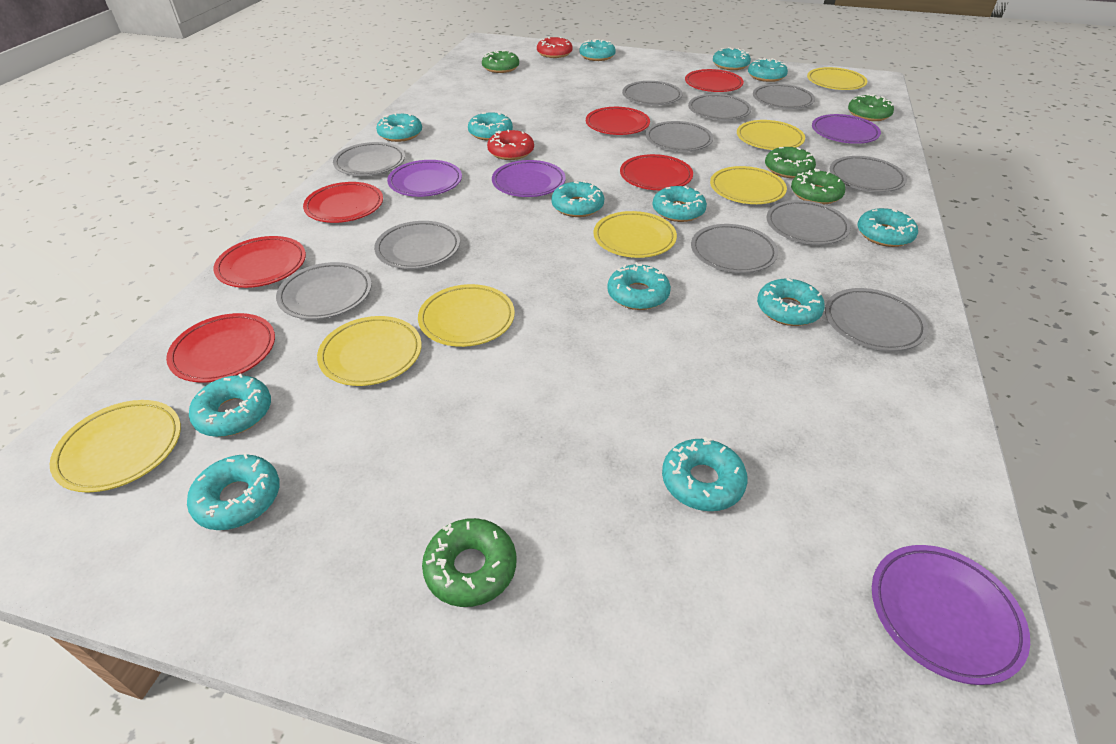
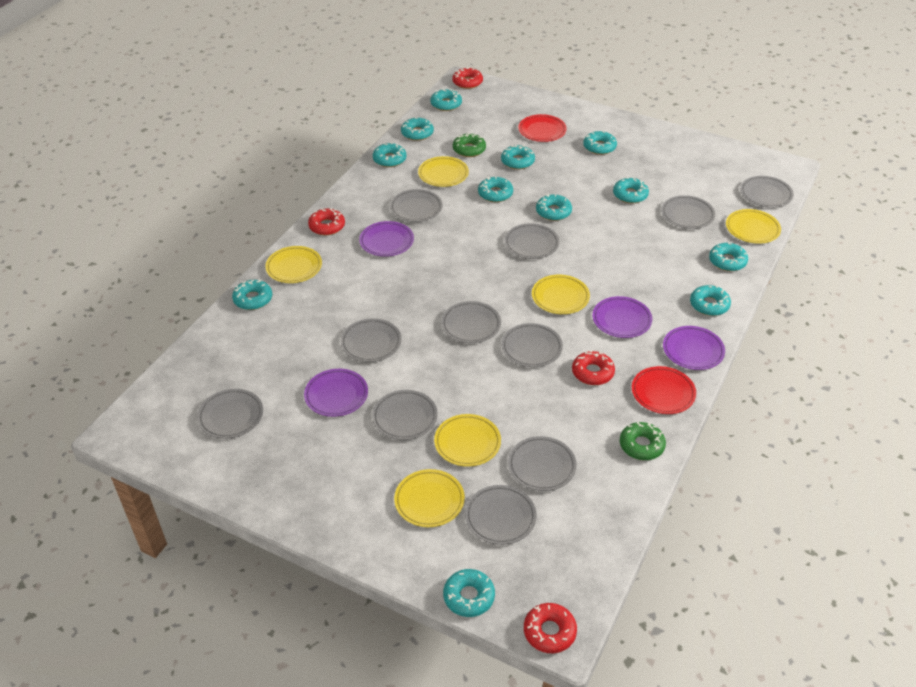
green donut: 5 -> 2
red donut: 2 -> 4
red plate: 6 -> 2
turquoise donut: 13 -> 12
yellow plate: 7 -> 6

